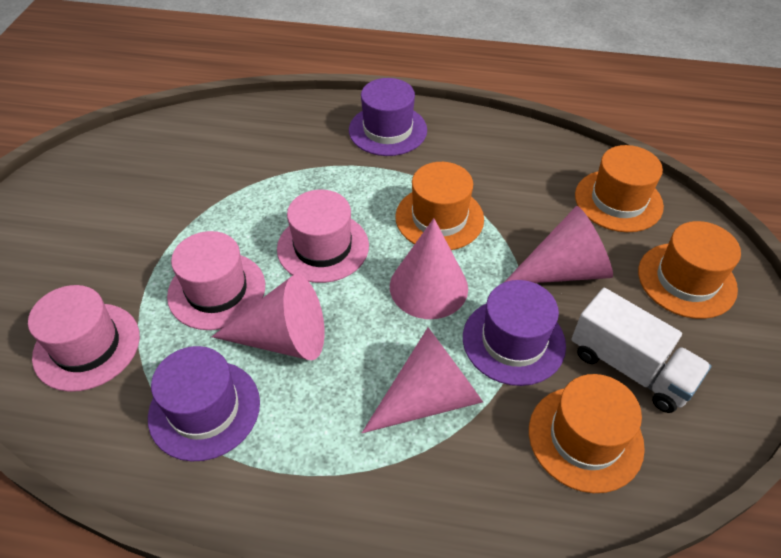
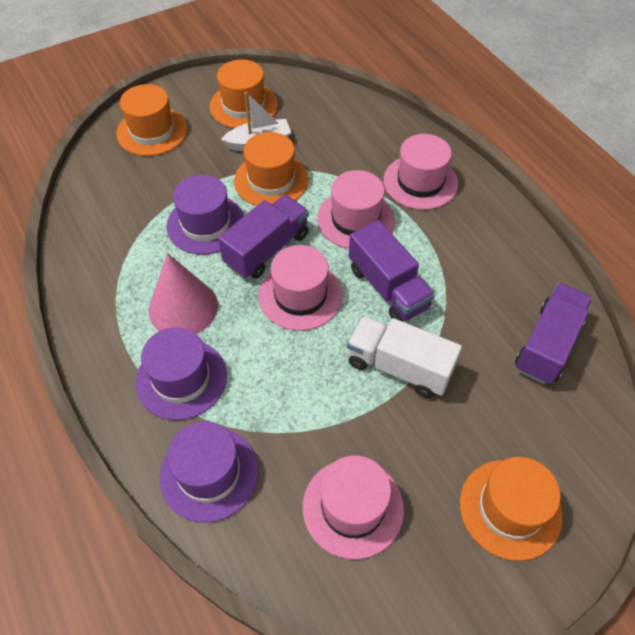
pink cone: 4 -> 1
pink hat: 3 -> 4
purple truck: 0 -> 3
white boat: 0 -> 1

